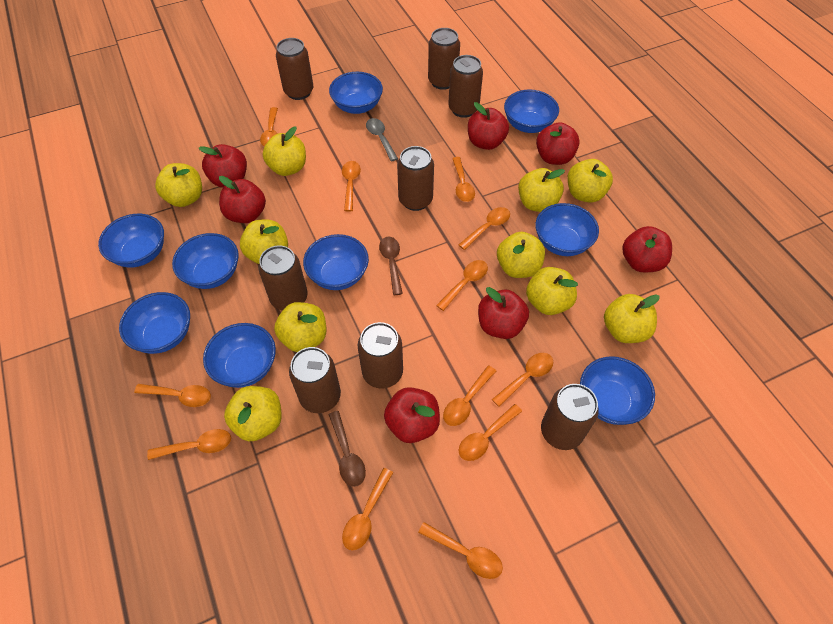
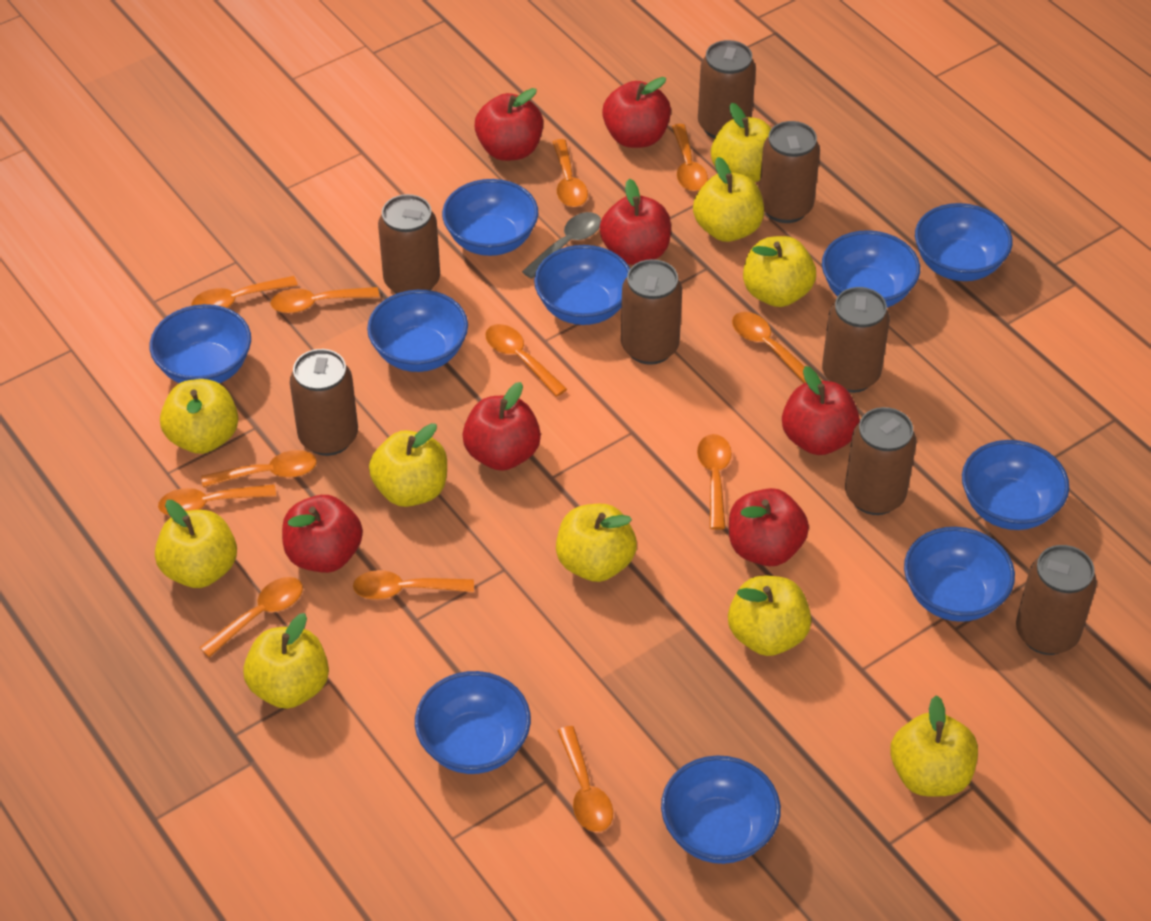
blue bowl: 9 -> 10
brown spoon: 2 -> 0

